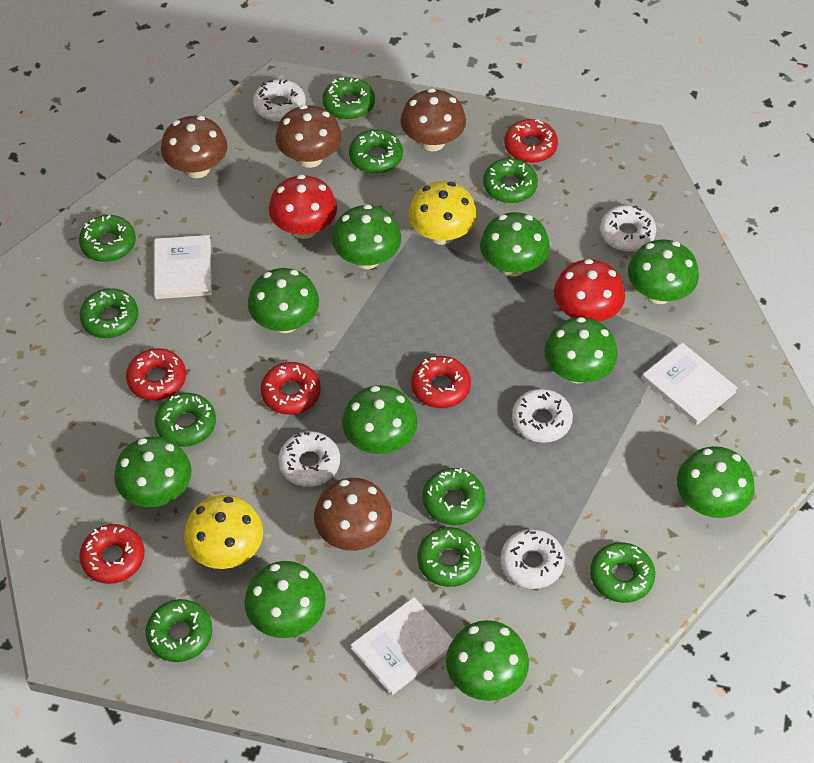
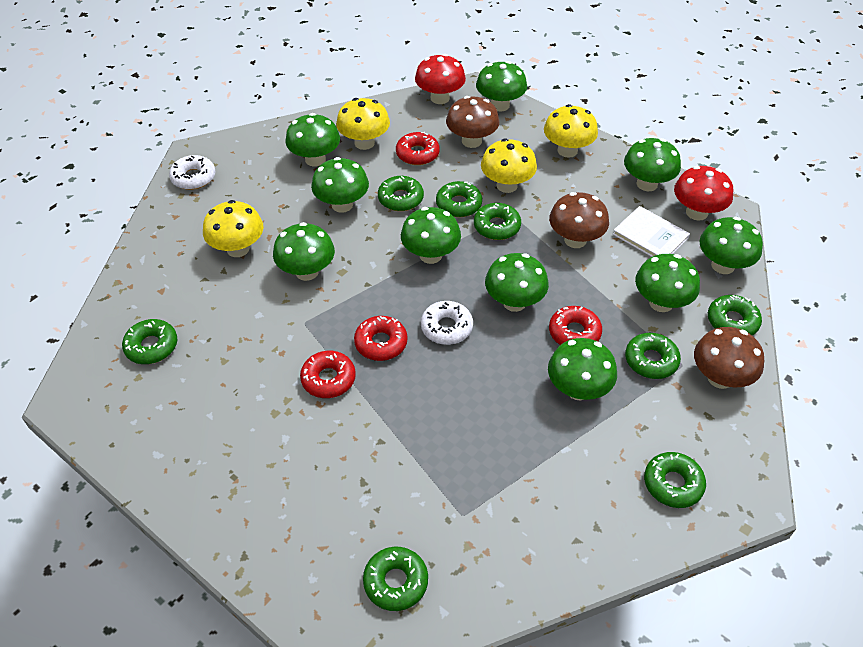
brown mushroom: 4 -> 3
green donut: 10 -> 8
red donut: 5 -> 4
white book: 3 -> 1
white donut: 5 -> 2
yellow mushroom: 2 -> 4

